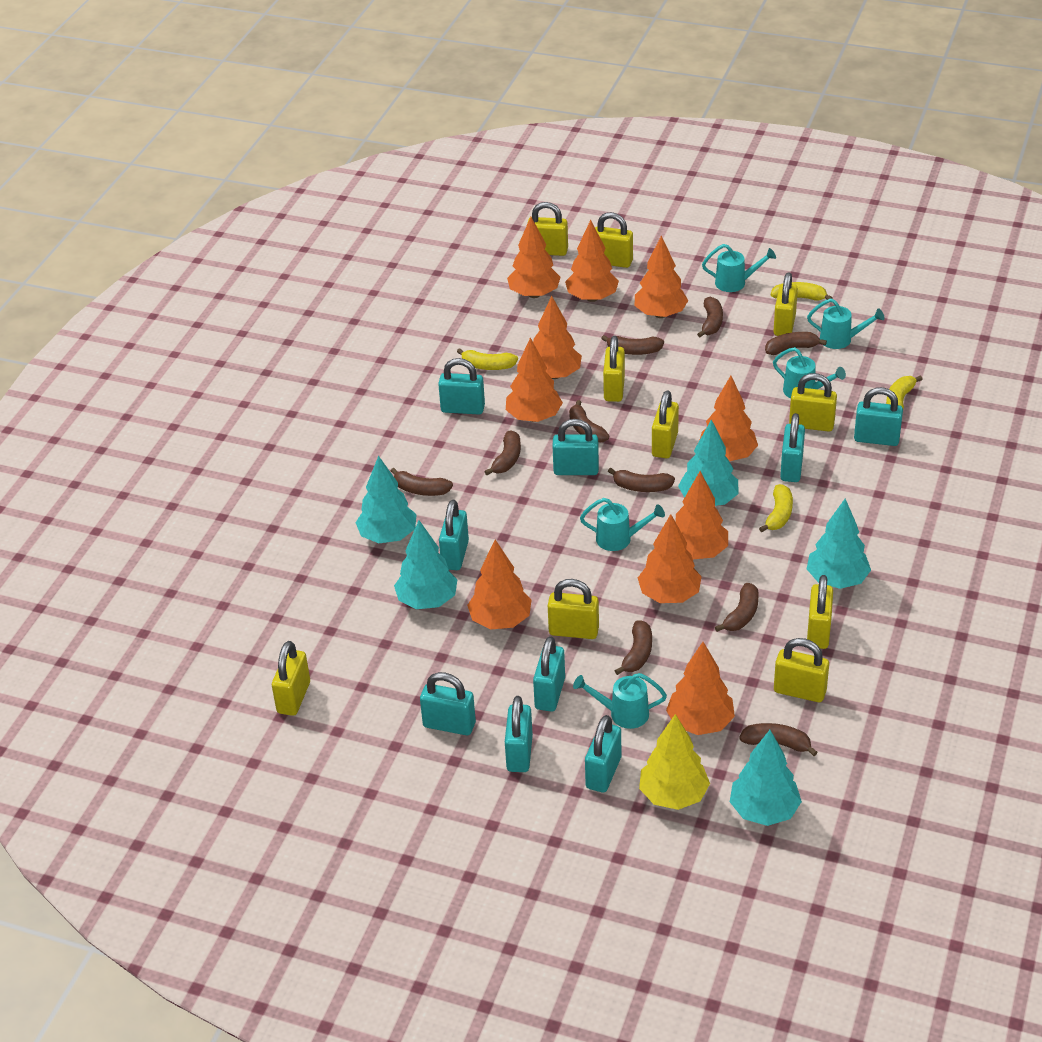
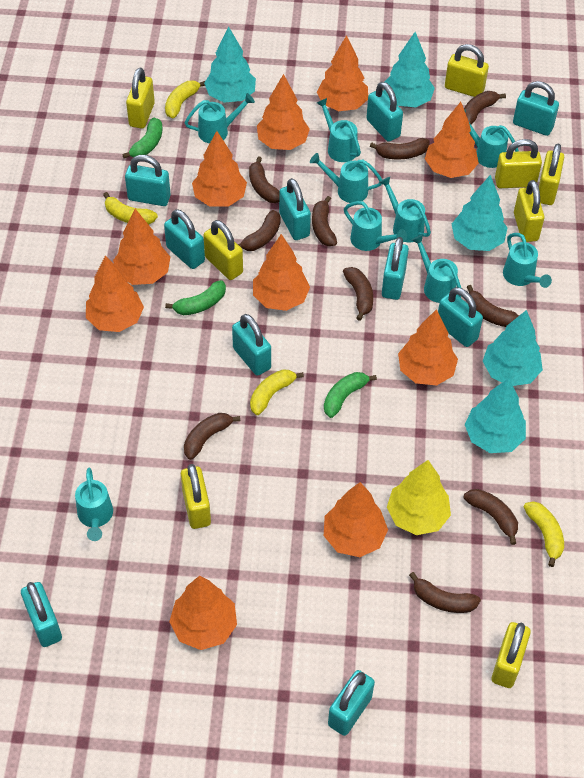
green banana: 0 -> 3
turquoise padlock: 9 -> 10
turquoise watering can: 5 -> 9
yellow padlock: 10 -> 8

